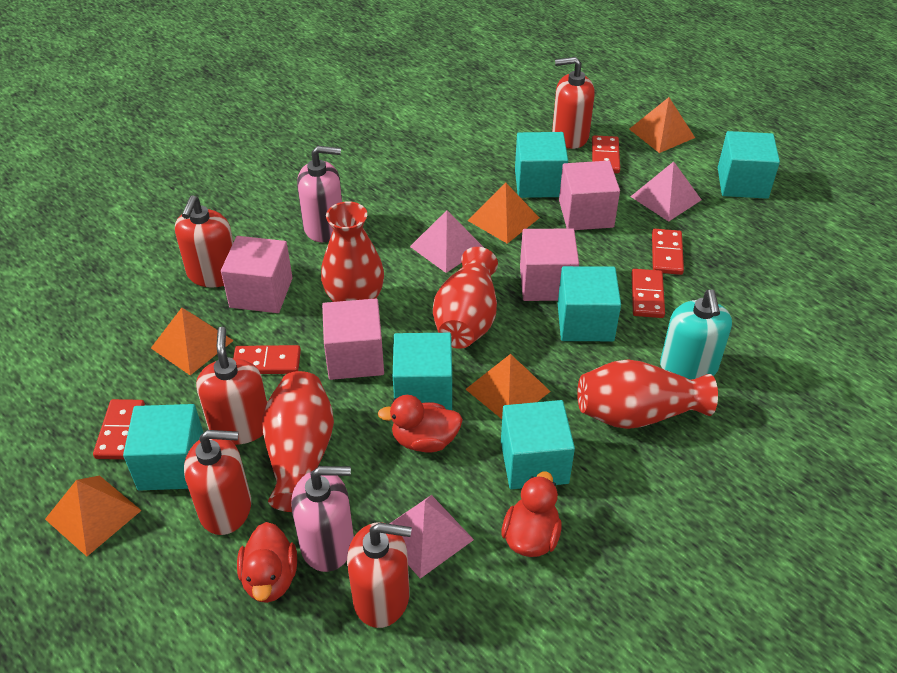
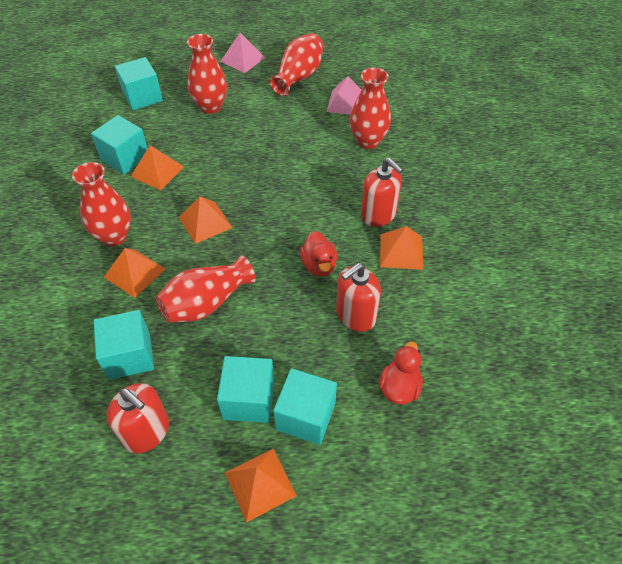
pink cube: 4 -> 0
pink pyramid: 3 -> 2
pink soap dispenser: 2 -> 0
red domino: 5 -> 0
red duck: 3 -> 2
red soap dispenser: 5 -> 3
red vase: 4 -> 5
turquoise cube: 6 -> 5
turquoise soap dispenser: 1 -> 0

